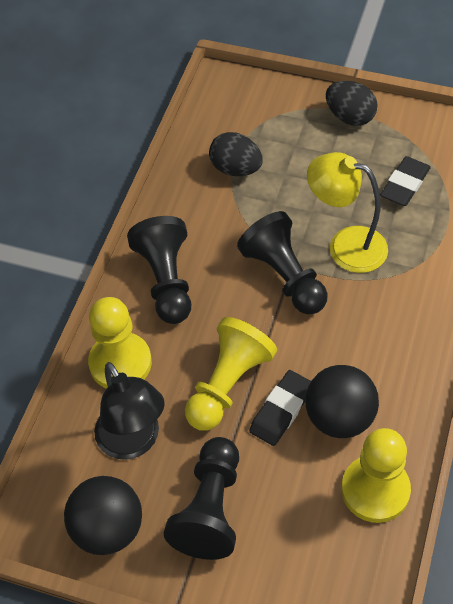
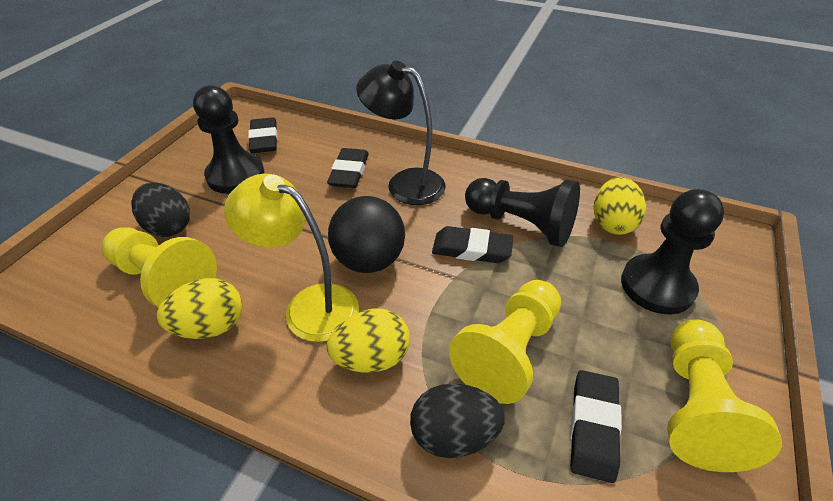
black ball: 2 -> 1
black eraser: 2 -> 4
yellow egg: 0 -> 3

